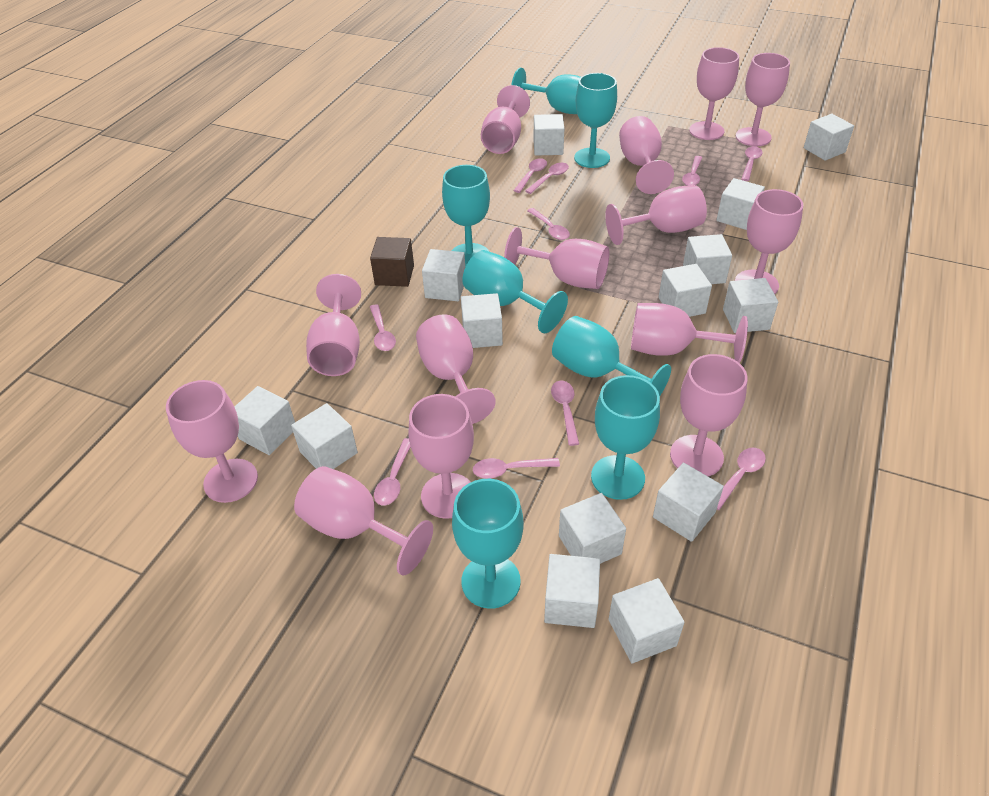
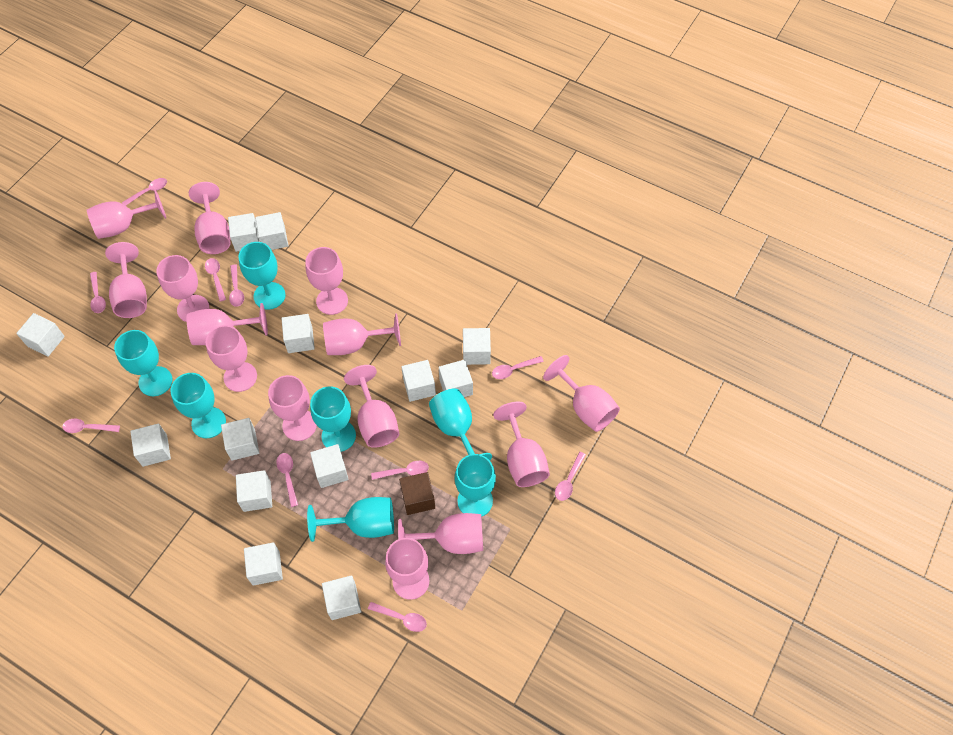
white cube: 14 -> 13

